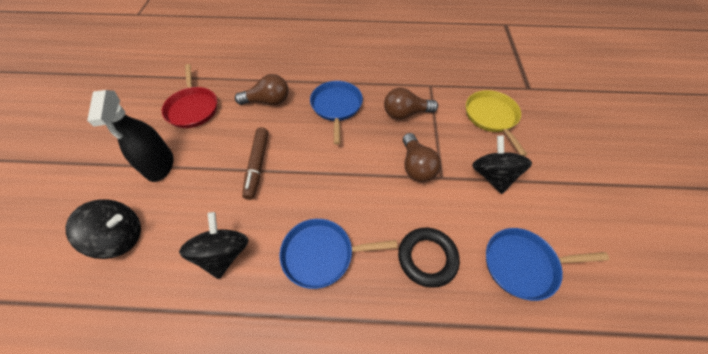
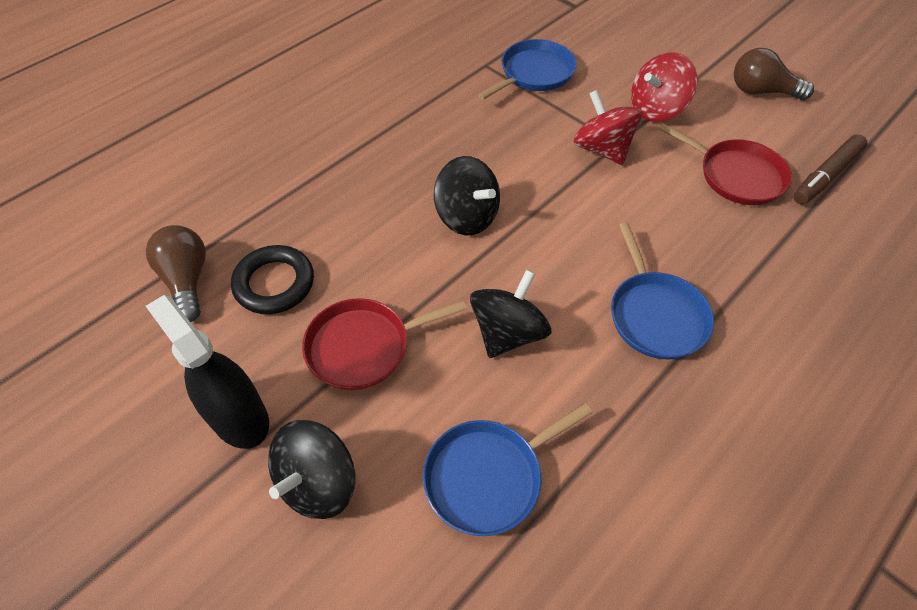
brown light bulb: 3 -> 2
red pan: 1 -> 2
red spinning top: 0 -> 2
yellow pan: 1 -> 0

